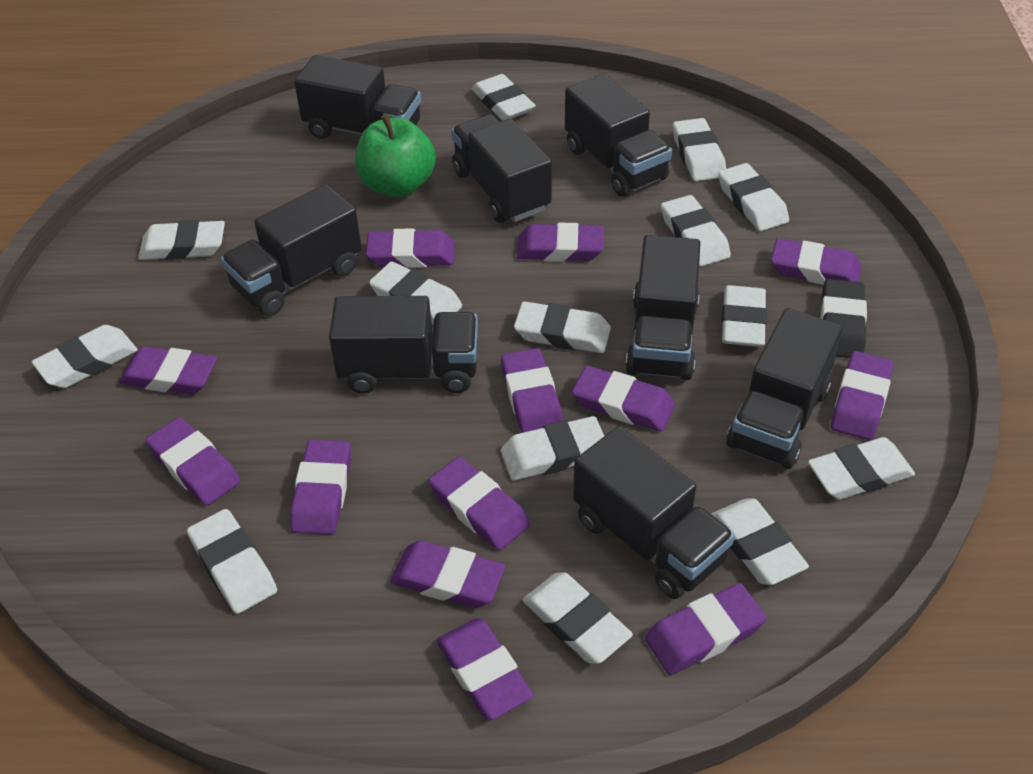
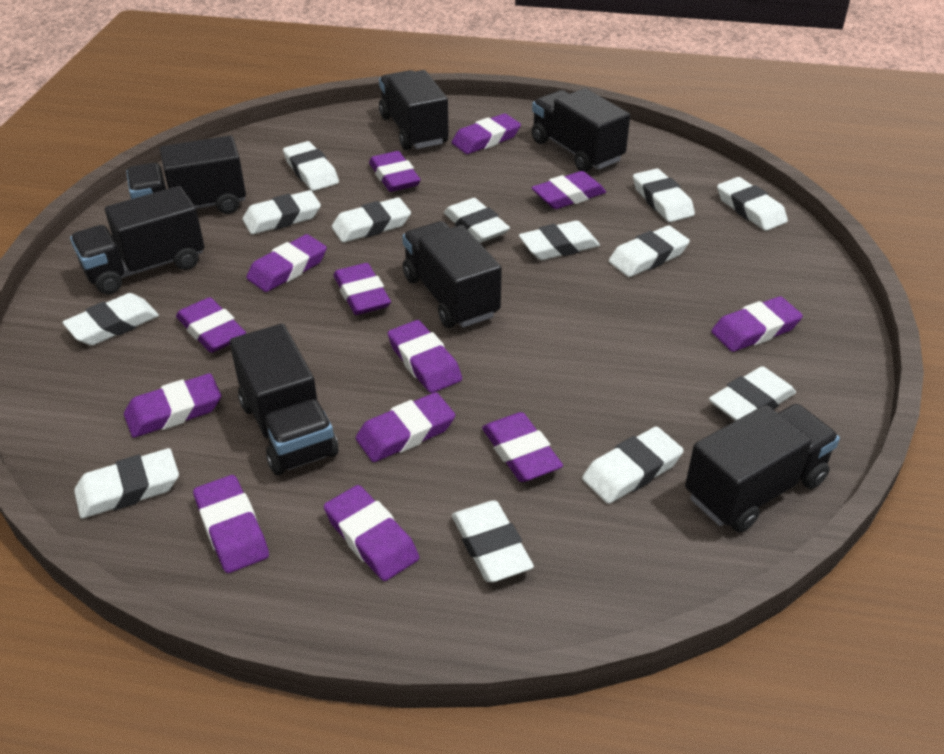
black eraser: 1 -> 0
black truck: 8 -> 7
green apple: 1 -> 0
white eraser: 14 -> 13

